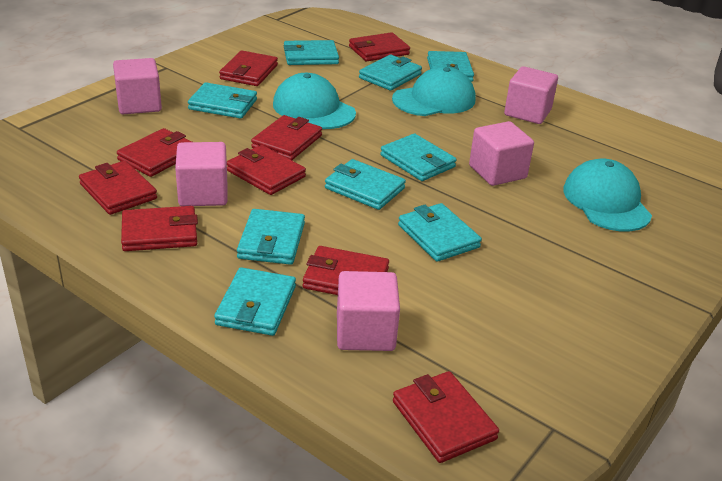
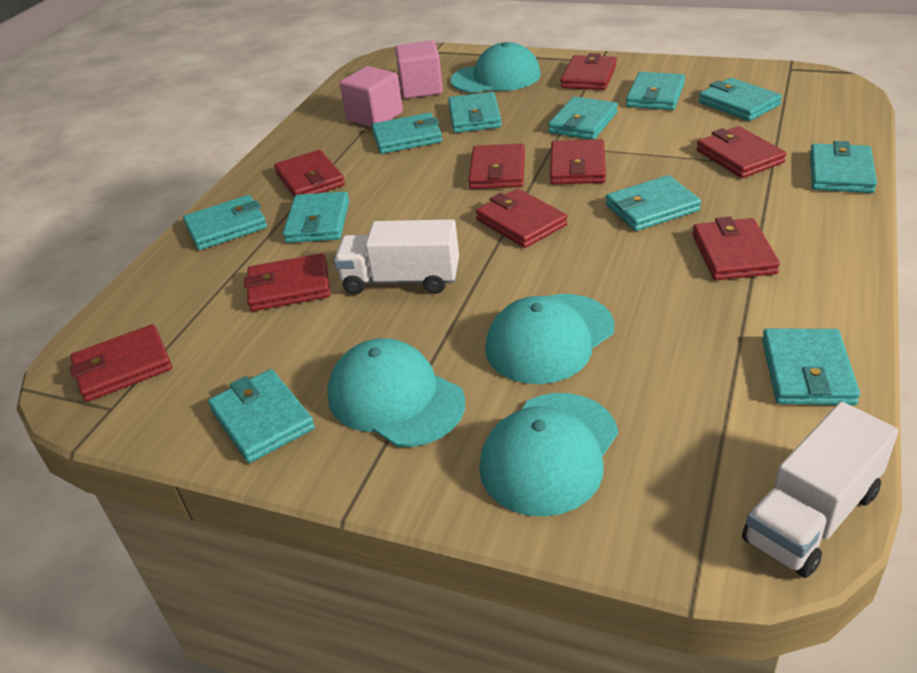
pink cube: 5 -> 2
turquoise cap: 3 -> 4
turquoise wallet: 9 -> 11
white truck: 0 -> 2

